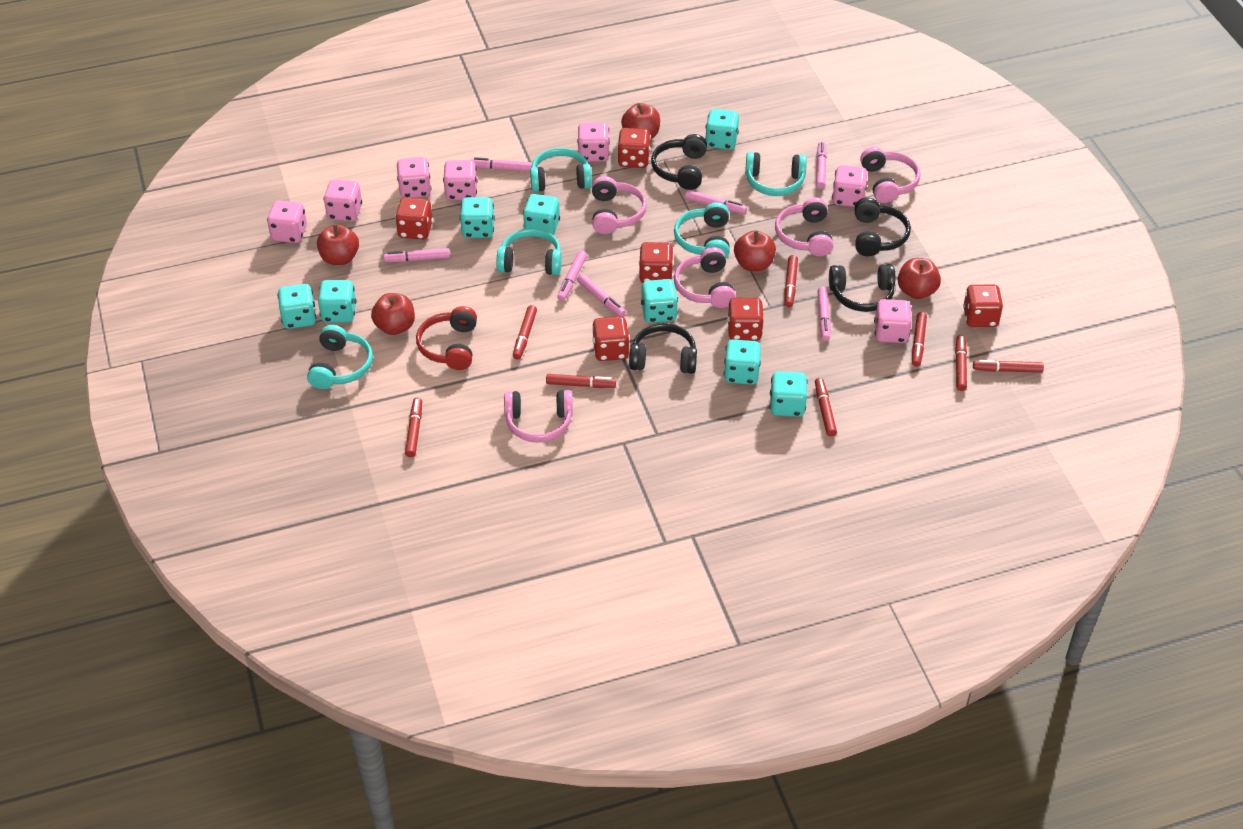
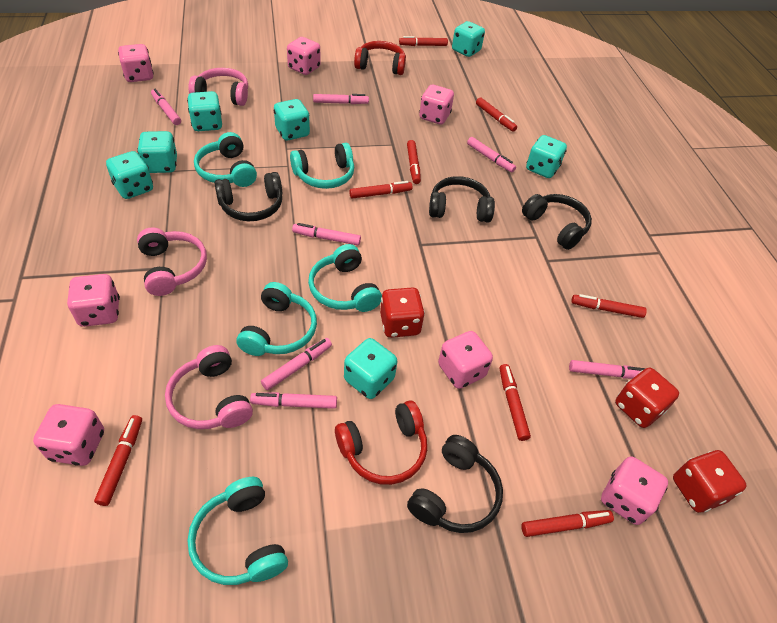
pink headphones: 5 -> 3
red apple: 5 -> 0
red dice: 6 -> 3
red headphones: 1 -> 2
turquoise dice: 8 -> 7

